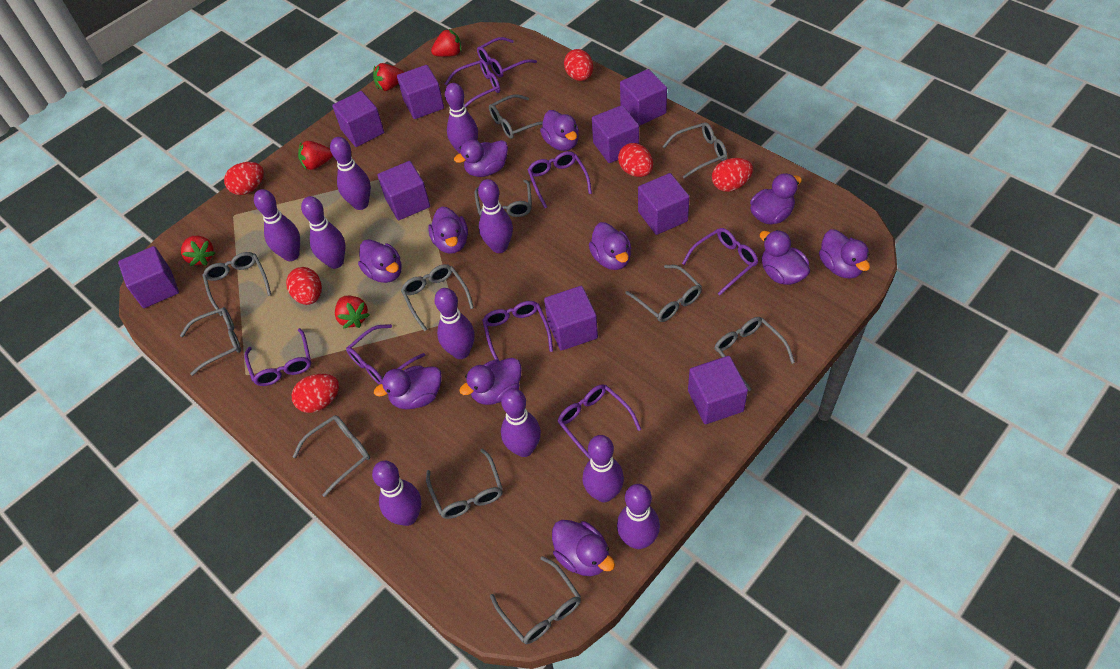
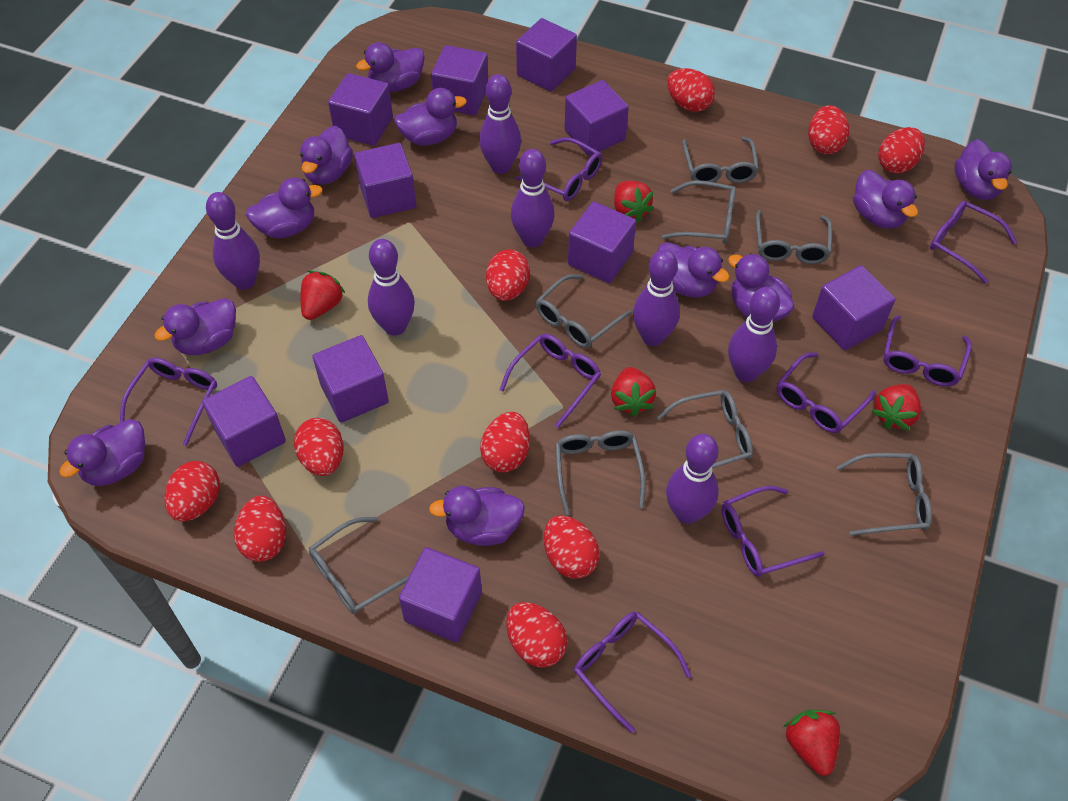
grey glasses: 11 -> 8
purple bowling pin: 10 -> 7
purple cube: 9 -> 10
red egg: 6 -> 10

